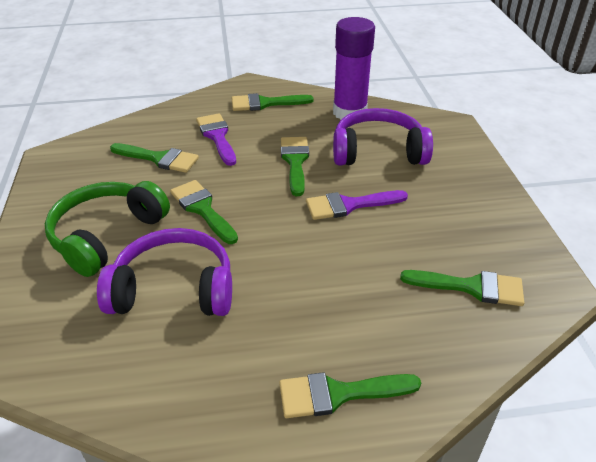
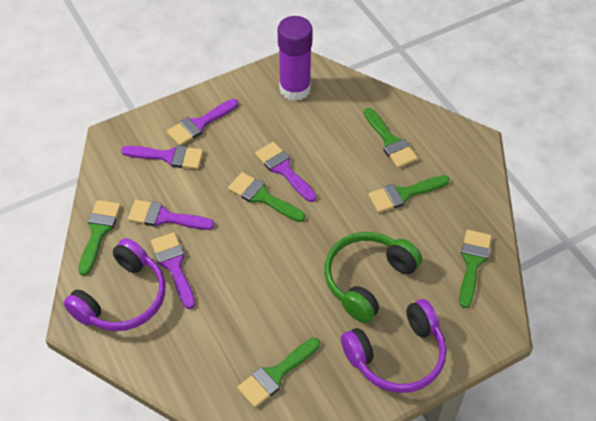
purple brush: 2 -> 5

